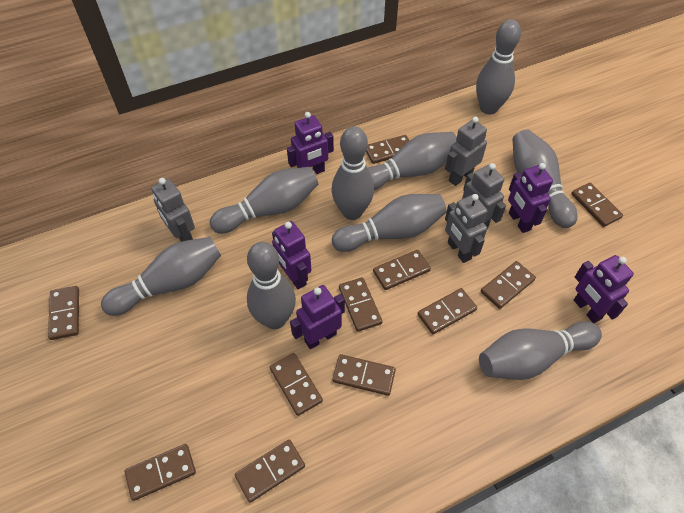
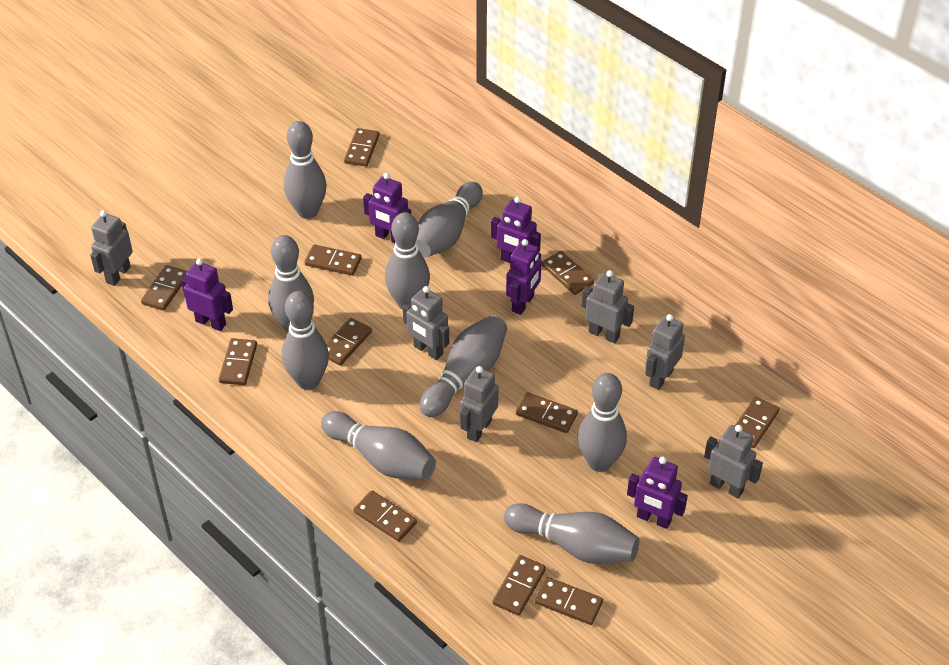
grey robot: 4 -> 6

